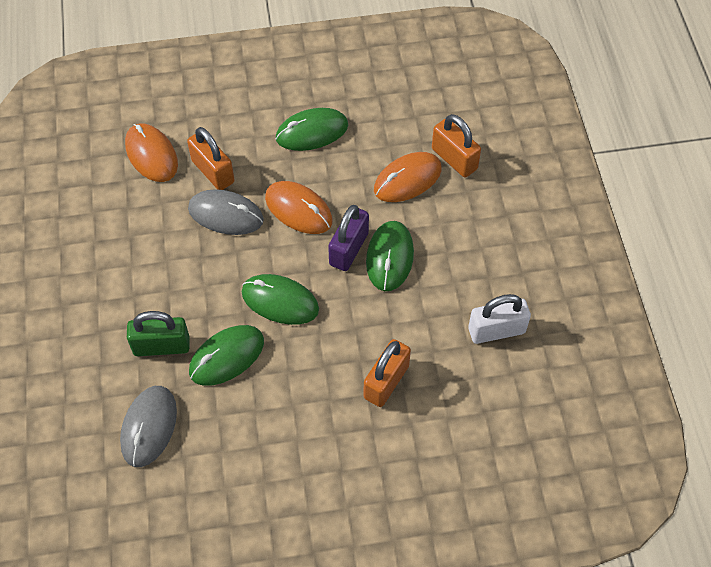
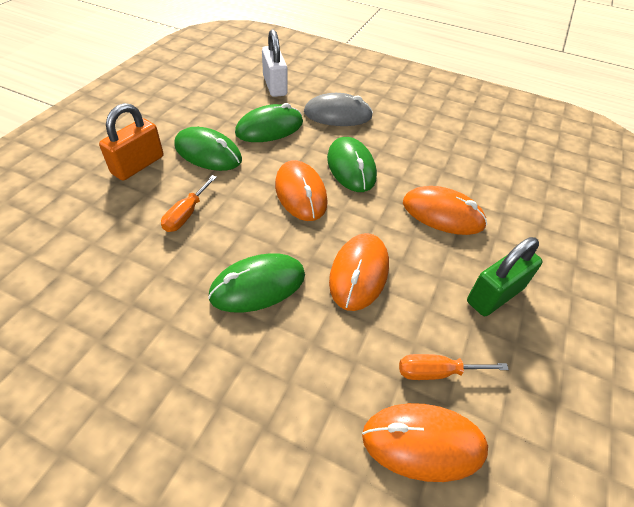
grey mouse: 2 -> 1
orange mouse: 3 -> 4
orange padlock: 3 -> 1
orange screwdriver: 0 -> 2
purple padlock: 1 -> 0

